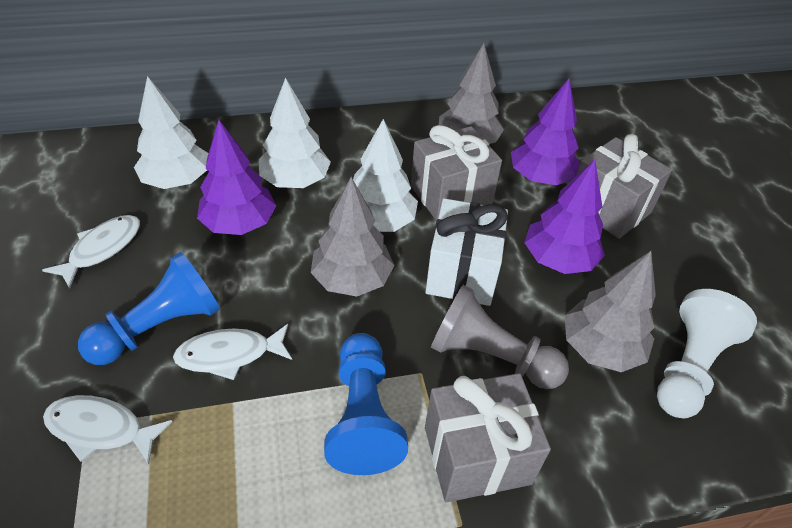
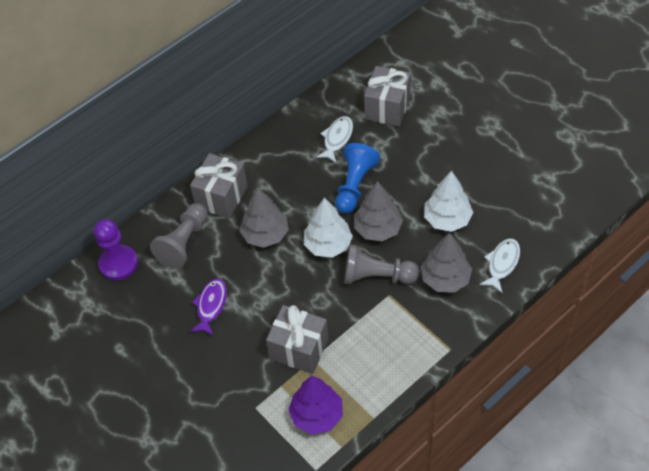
blue pawn: 2 -> 1
grey pawn: 1 -> 2
purple fish: 0 -> 1
purple pawn: 0 -> 1
purple tree: 3 -> 1
white fish: 3 -> 2
white gift: 1 -> 0
white pawn: 1 -> 0
white tree: 3 -> 2

